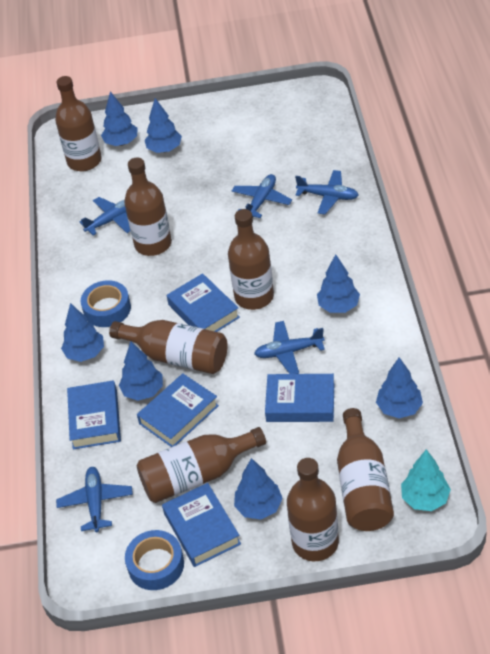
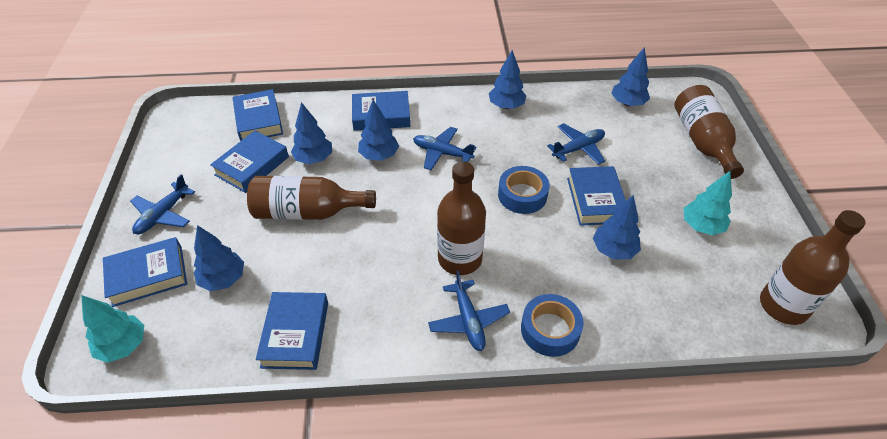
blue book: 5 -> 6
blue plane: 5 -> 4
blue tree: 7 -> 6
brown bottle: 7 -> 4
turquoise tree: 1 -> 2

